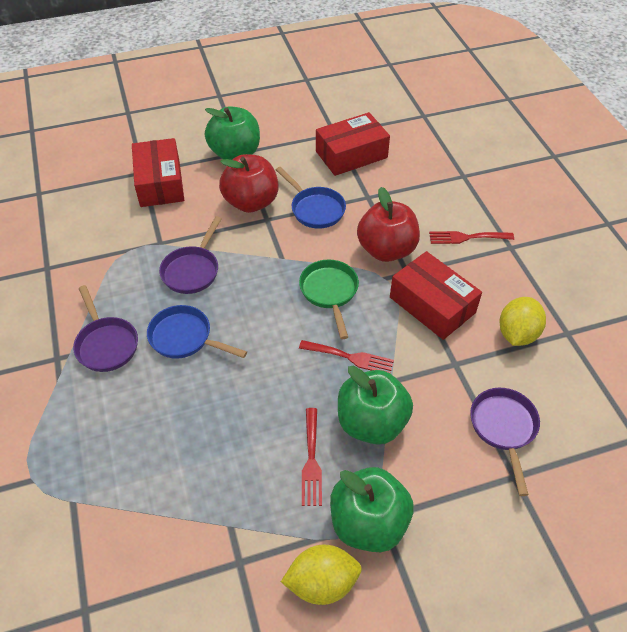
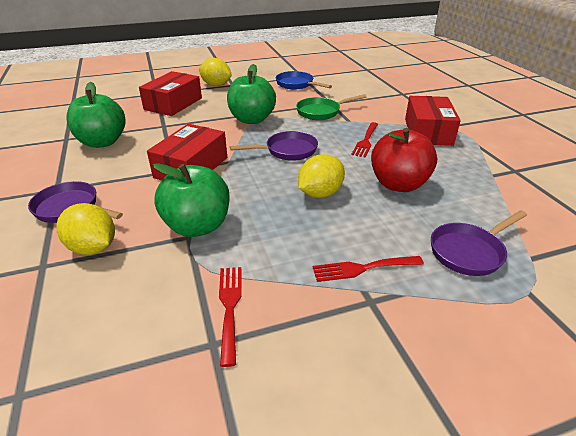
blue pan: 2 -> 1
red apple: 2 -> 1
yellow lemon: 2 -> 3

